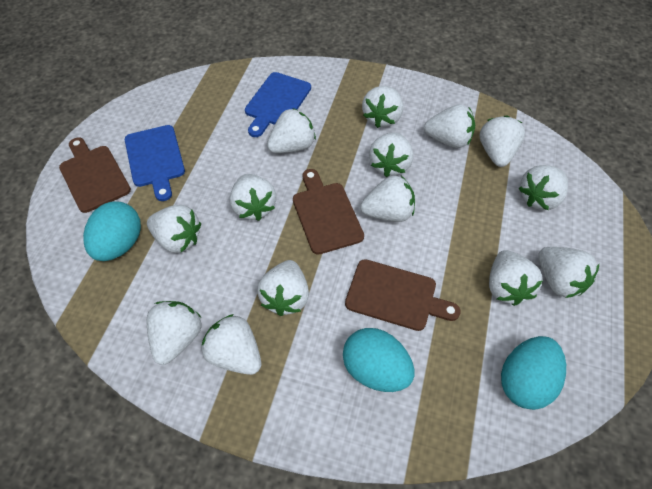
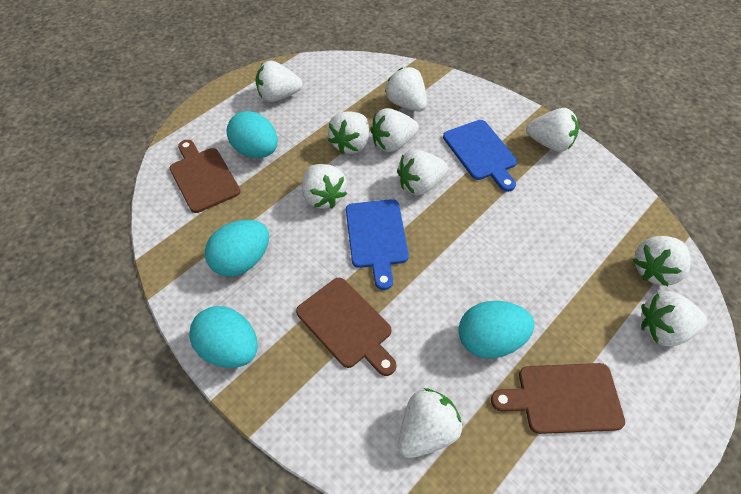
turquoise egg: 3 -> 4
white strawberry: 14 -> 10

